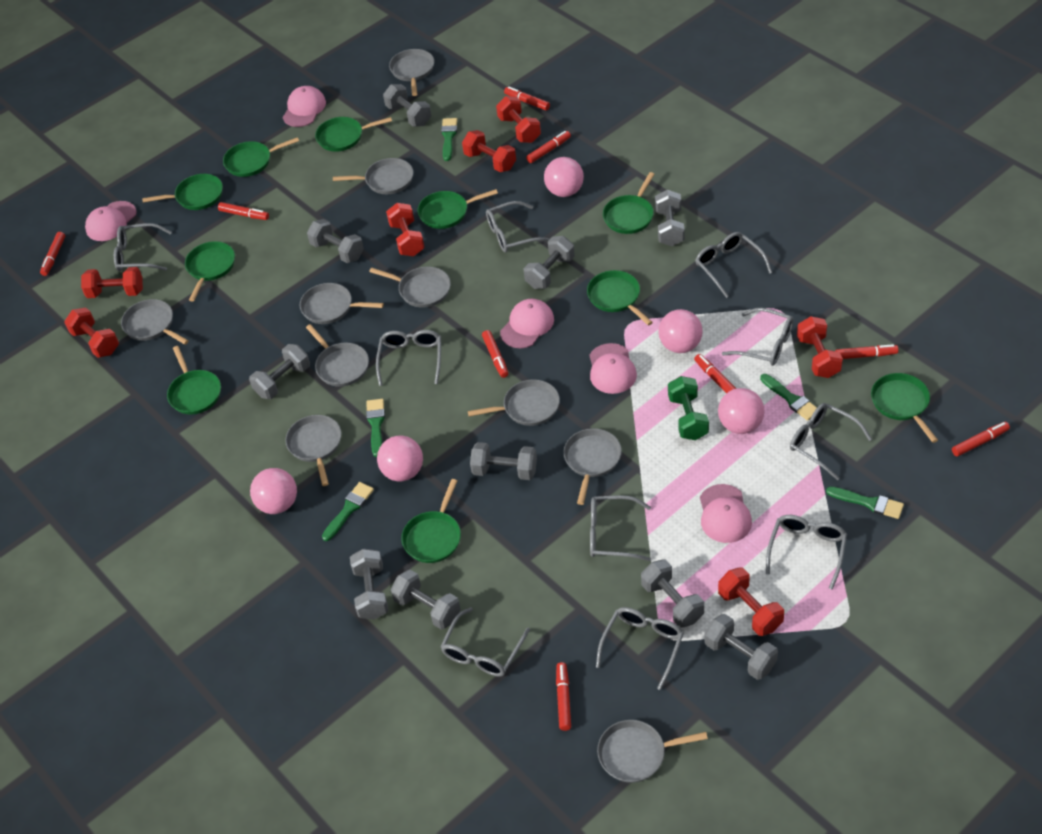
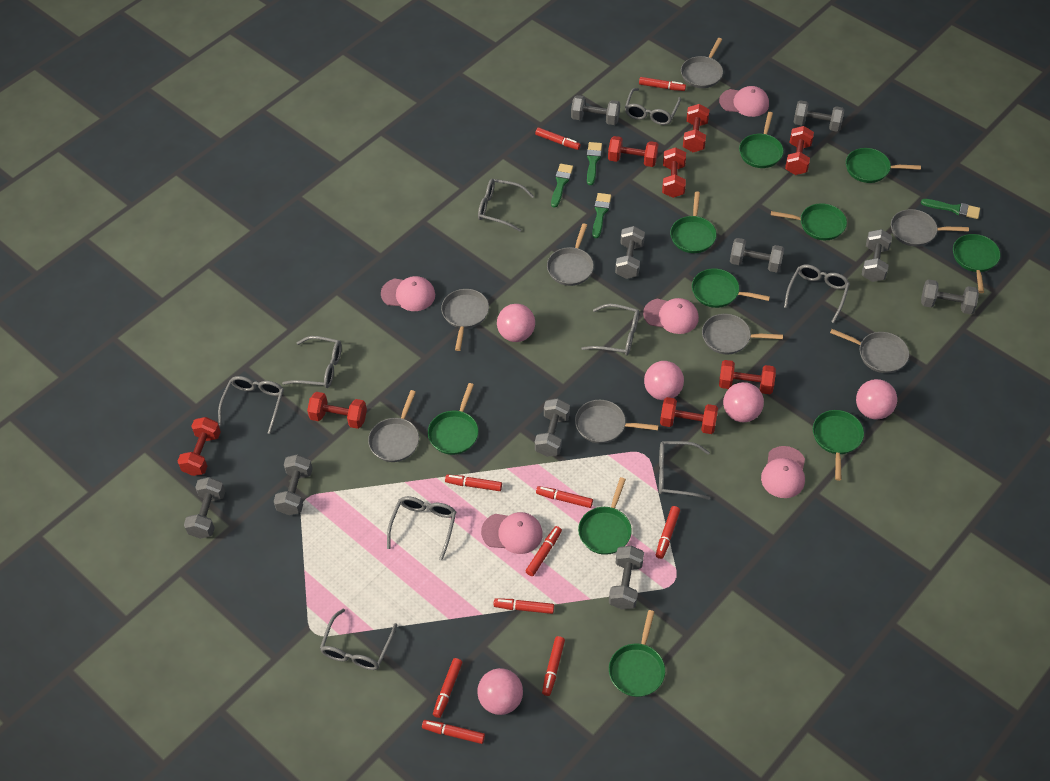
green brush: 5 -> 4
green dumbbell: 1 -> 0
grey glasses: 10 -> 9
grey pan: 10 -> 8
red dumbbell: 7 -> 8
red marker: 9 -> 10

